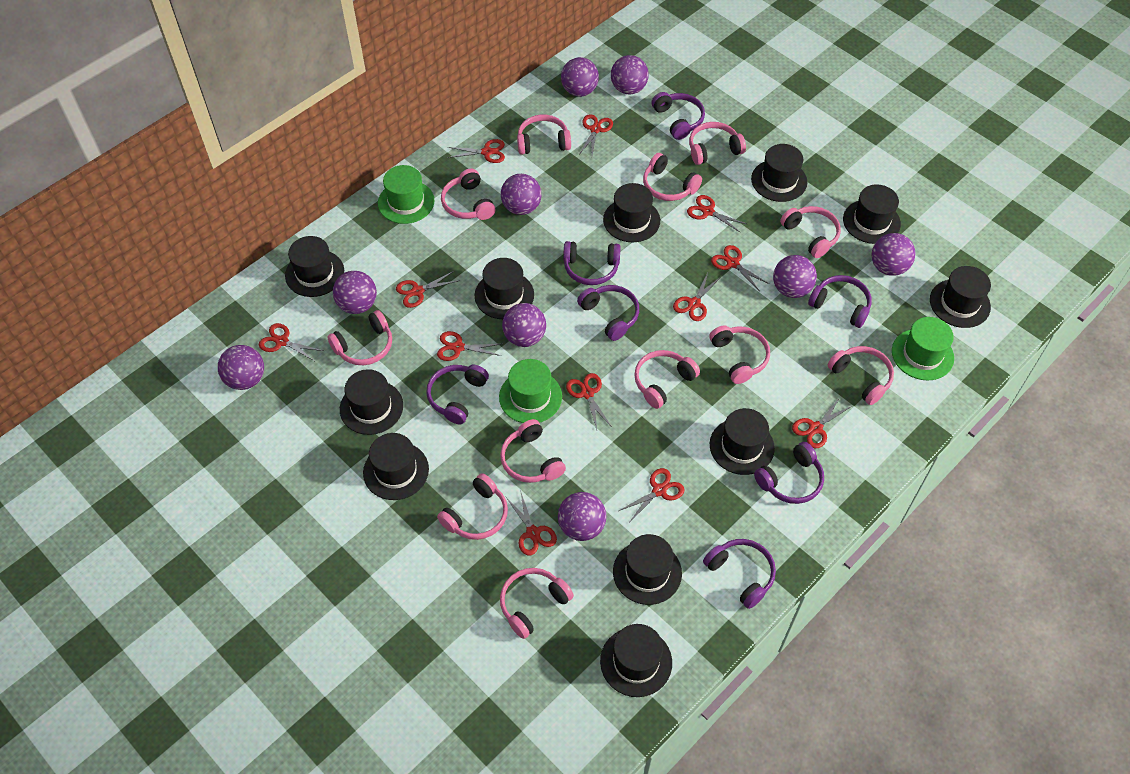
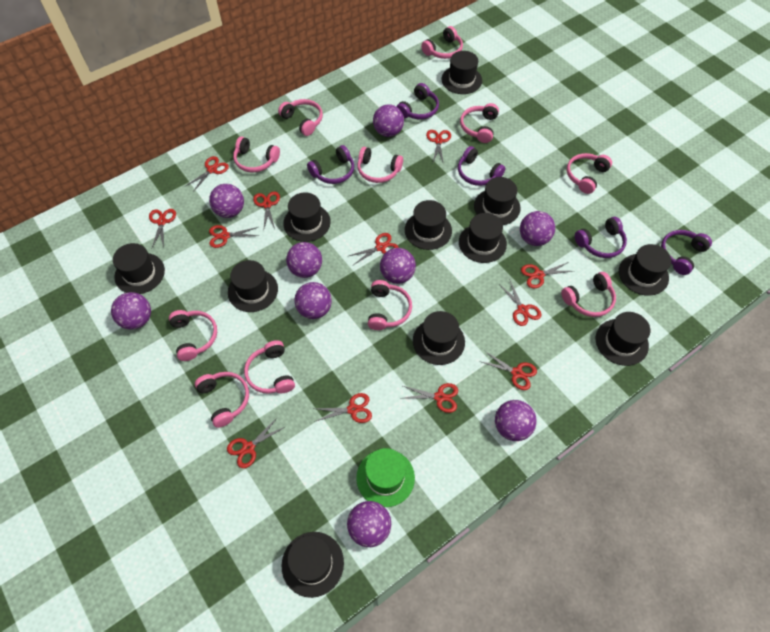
green hat: 3 -> 1
pink headphones: 12 -> 11
purple headphones: 7 -> 5

